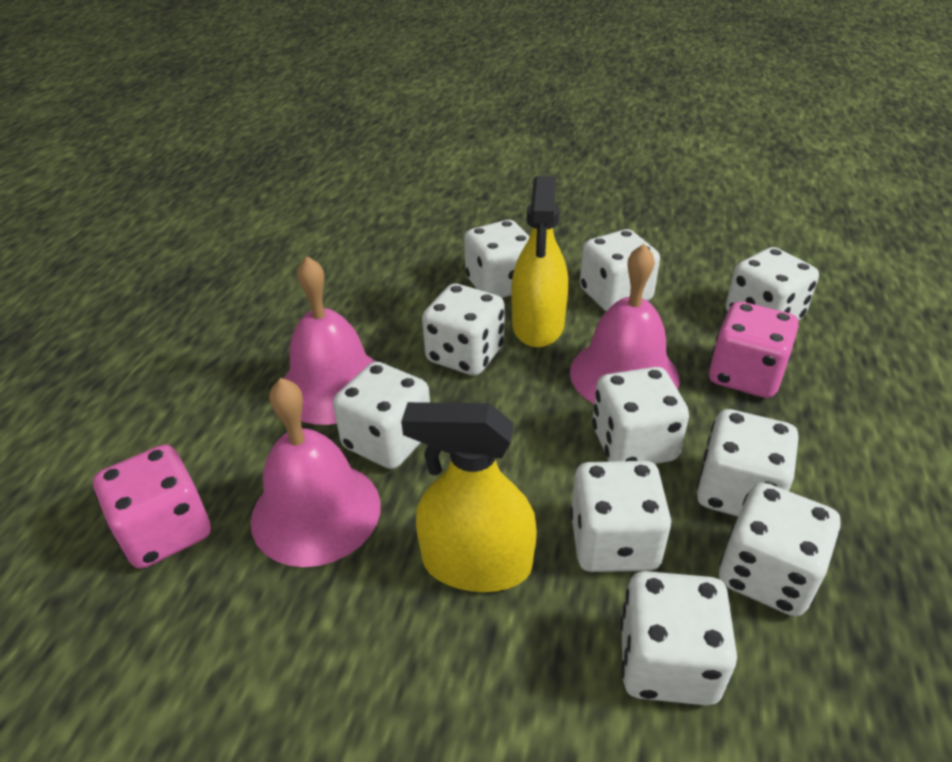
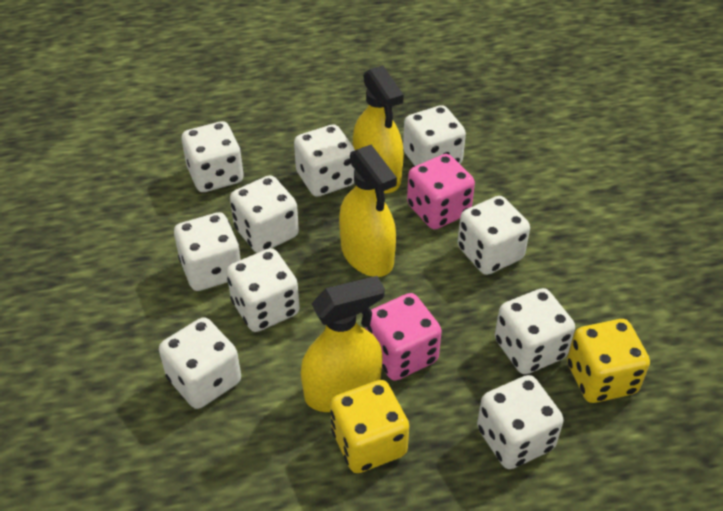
pink bell: 3 -> 0
yellow dice: 0 -> 2
yellow spray bottle: 2 -> 3

